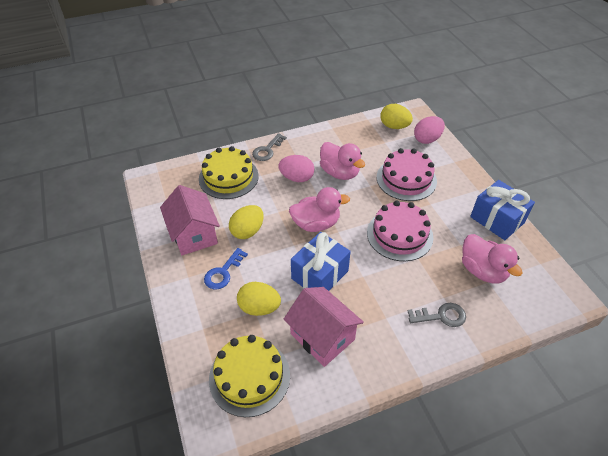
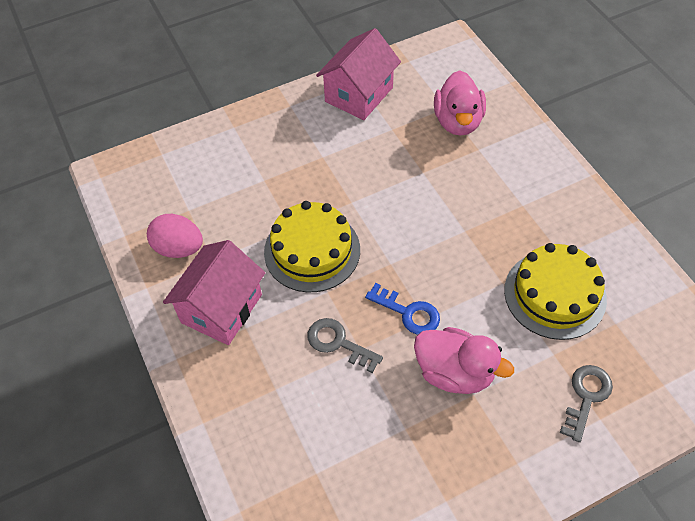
blue gift: 2 -> 0
pink cake: 2 -> 0
pink duck: 3 -> 2
pink egg: 2 -> 1
yellow egg: 3 -> 0

